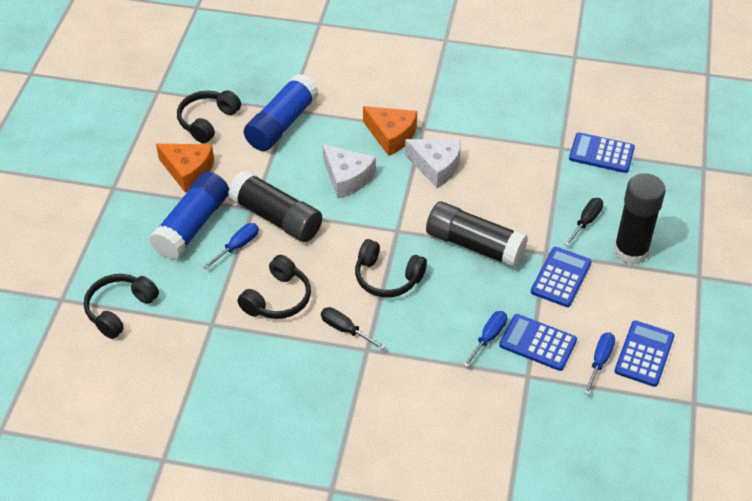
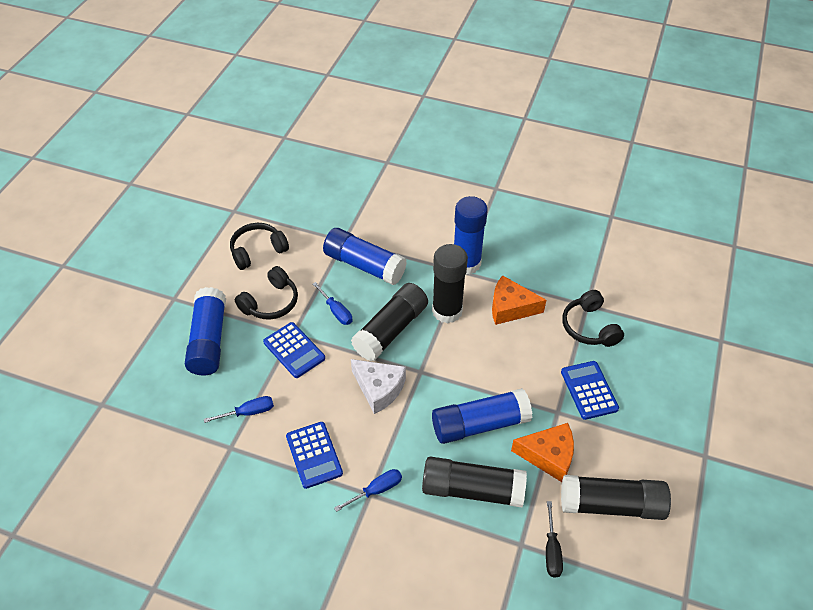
black glue stick: 3 -> 4
black headphones: 4 -> 3
black screwdriver: 2 -> 1
blue calculator: 4 -> 3
blue glue stick: 2 -> 4
white cheese: 2 -> 1

